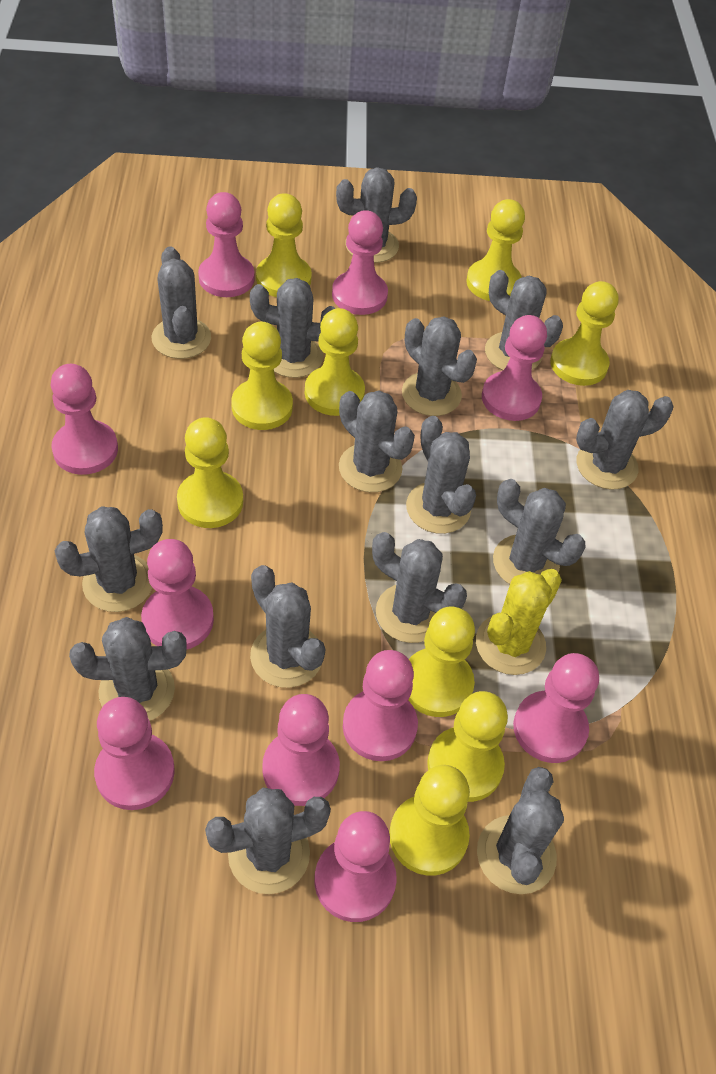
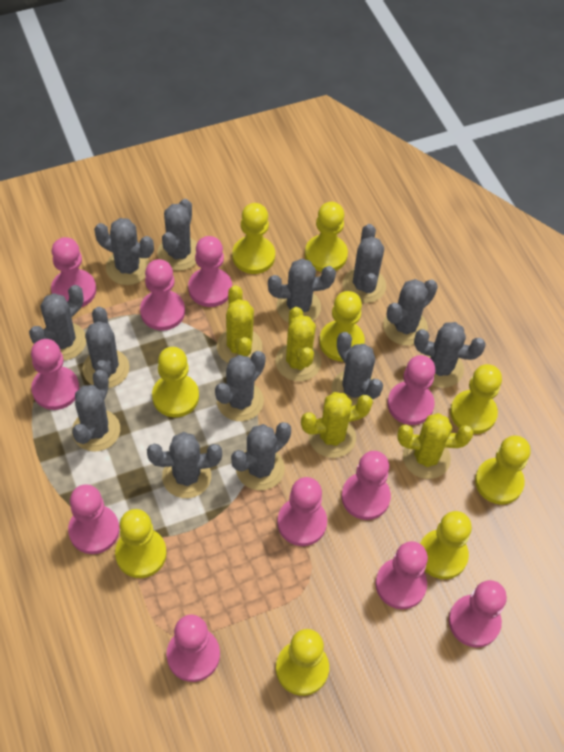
grey cactus: 15 -> 13
pink pawn: 10 -> 11
yellow cactus: 1 -> 4

